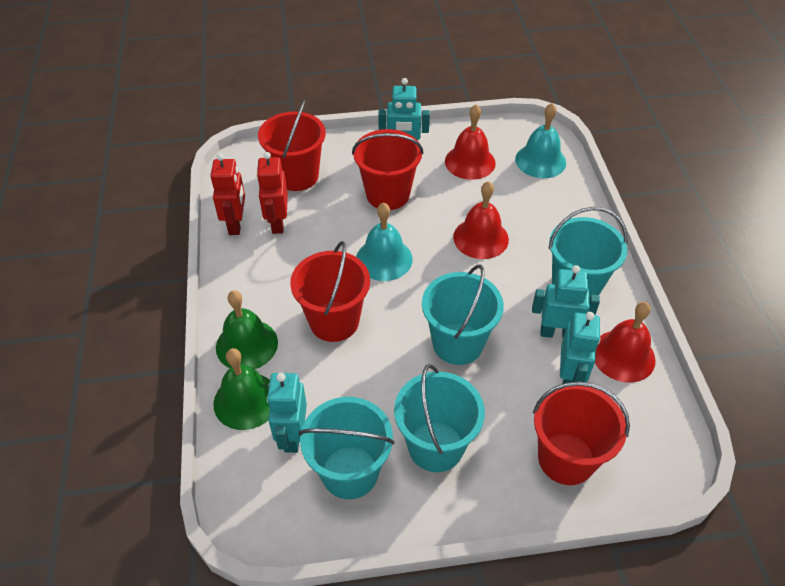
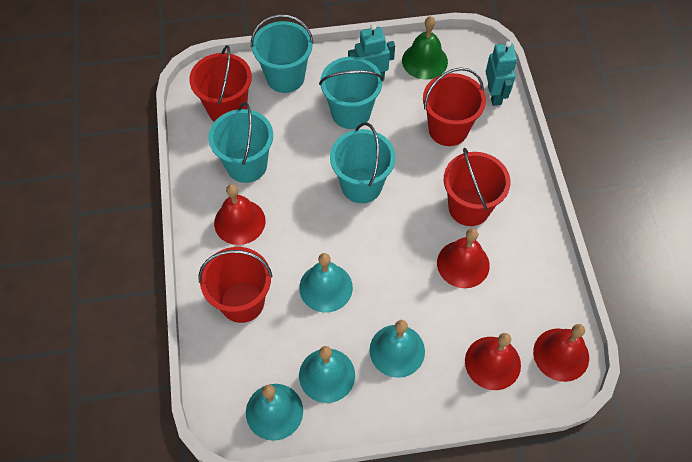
green bell: 2 -> 1
red bell: 3 -> 4
red robot: 2 -> 0
turquoise bell: 2 -> 4
turquoise robot: 4 -> 2

